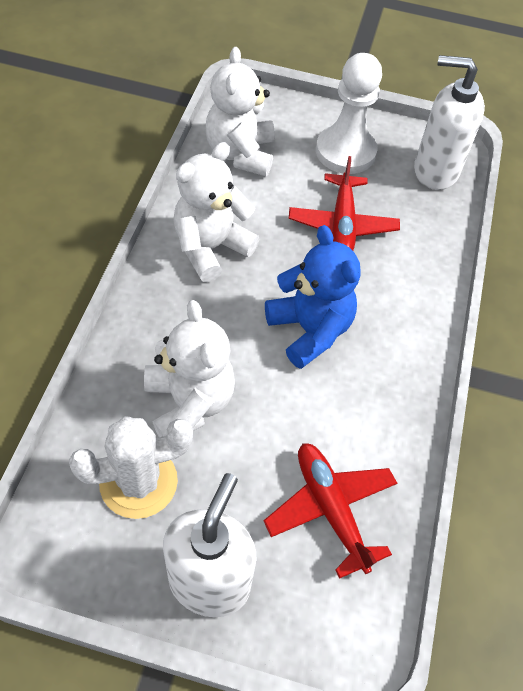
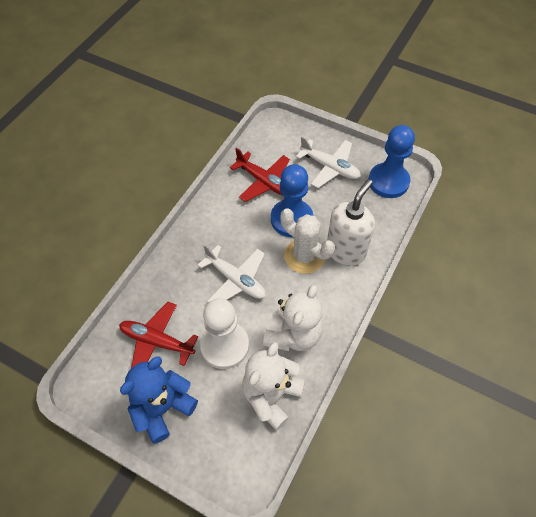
blue pawn: 0 -> 2
white plane: 0 -> 2
white soap dispenser: 2 -> 1
white teddy bear: 3 -> 2

